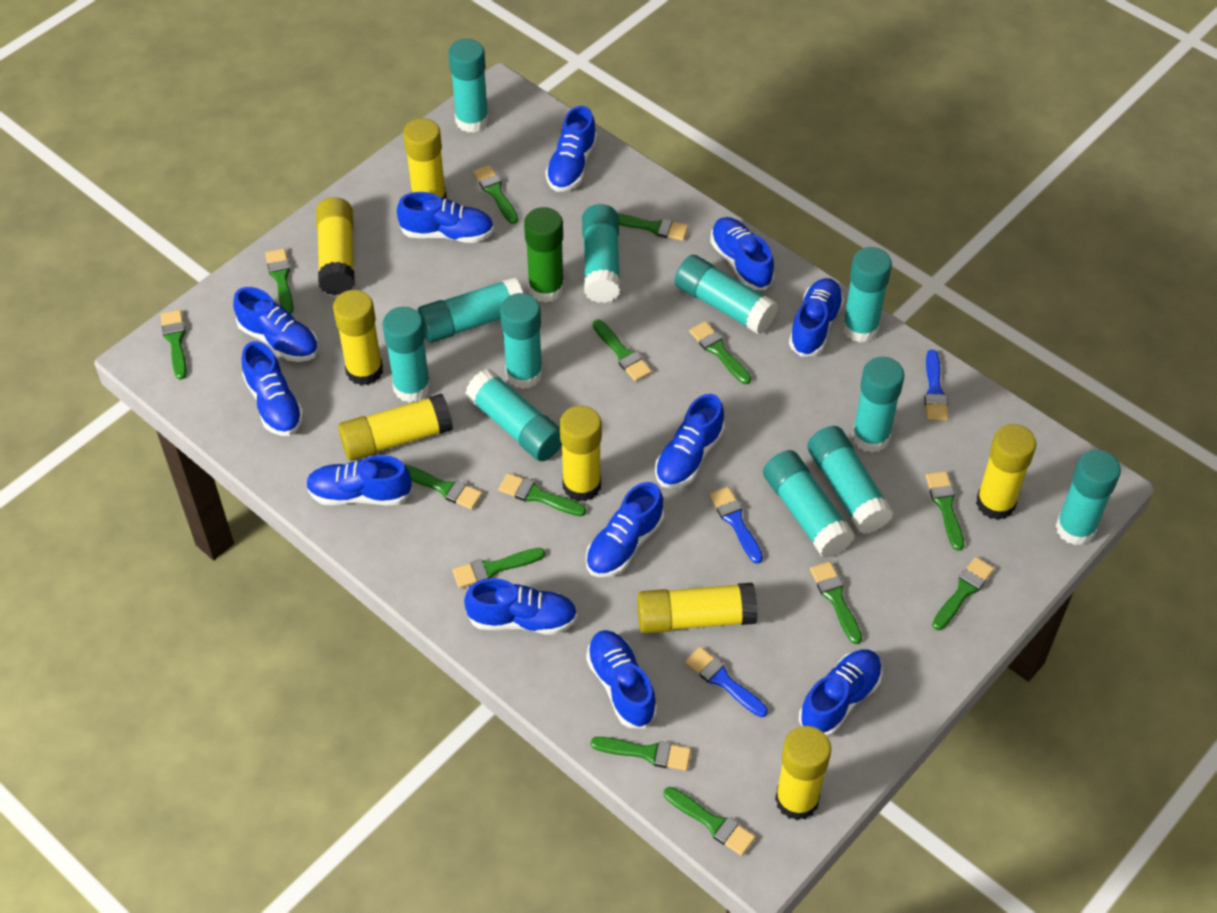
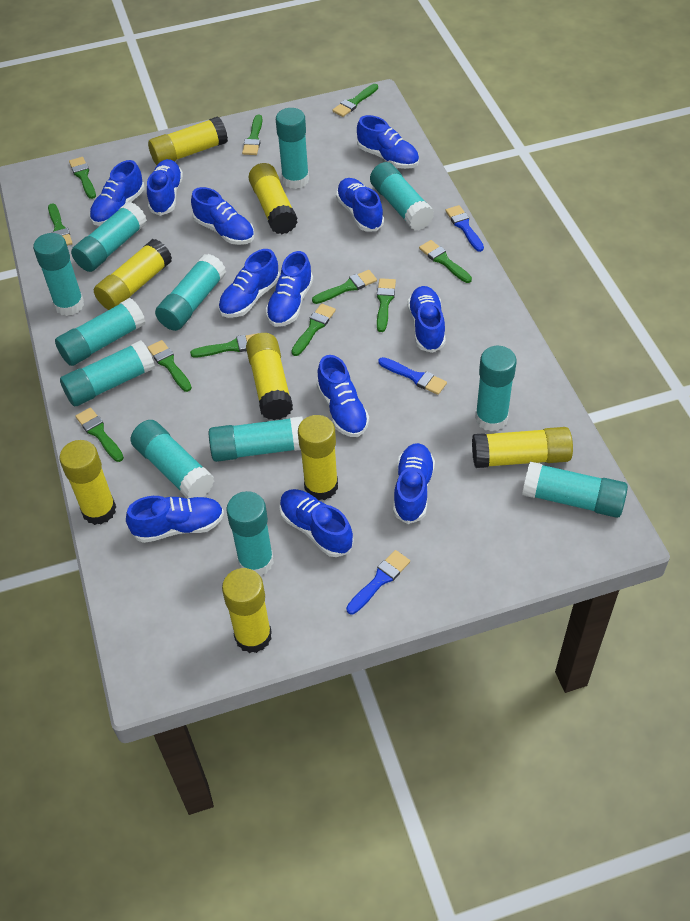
green brush: 14 -> 11
green glue stick: 1 -> 0

